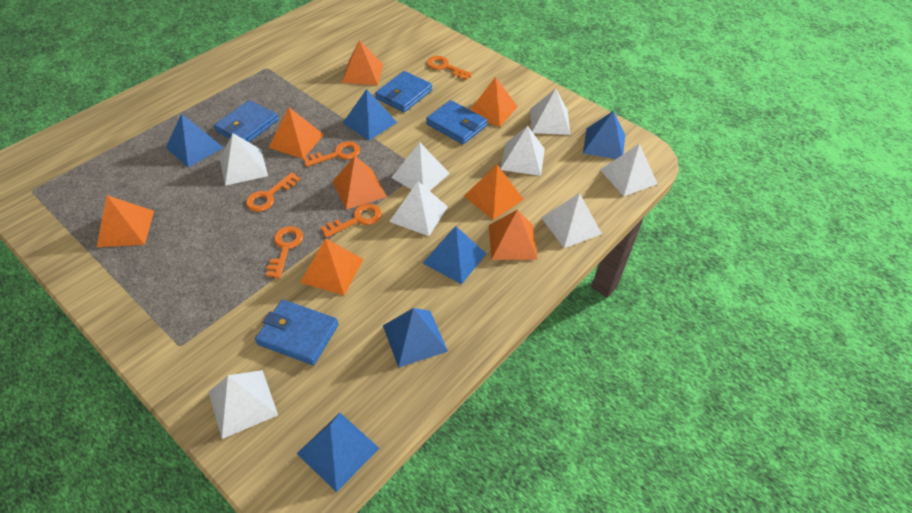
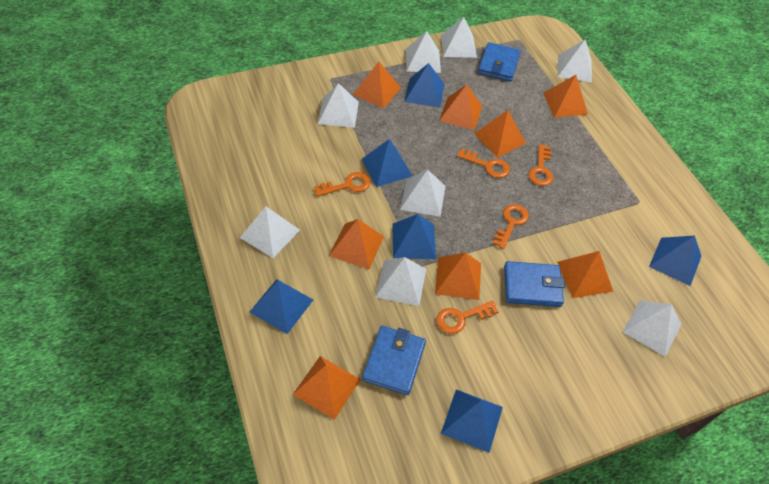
blue wallet: 4 -> 3

